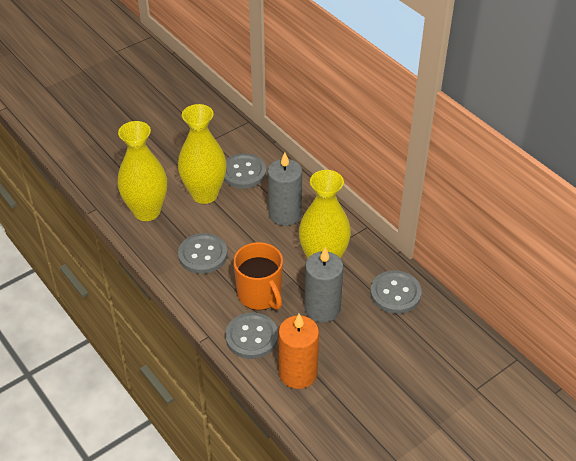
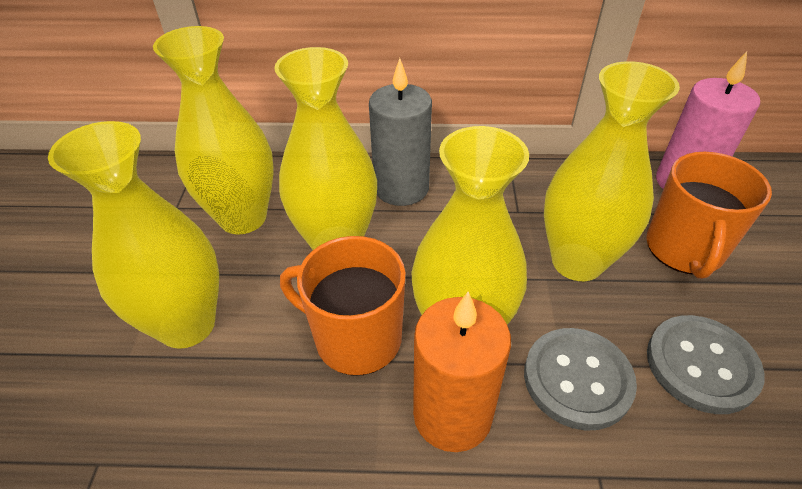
grey button: 4 -> 2
grey candle: 2 -> 1
orange mug: 1 -> 2
pink candle: 0 -> 1
yellow vase: 3 -> 5

